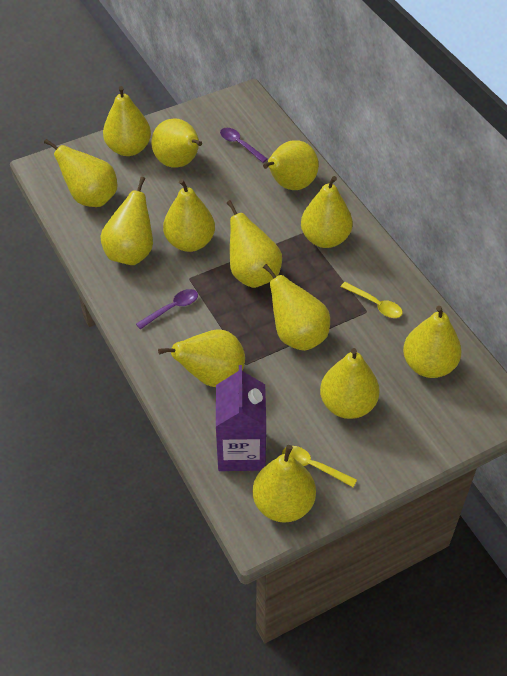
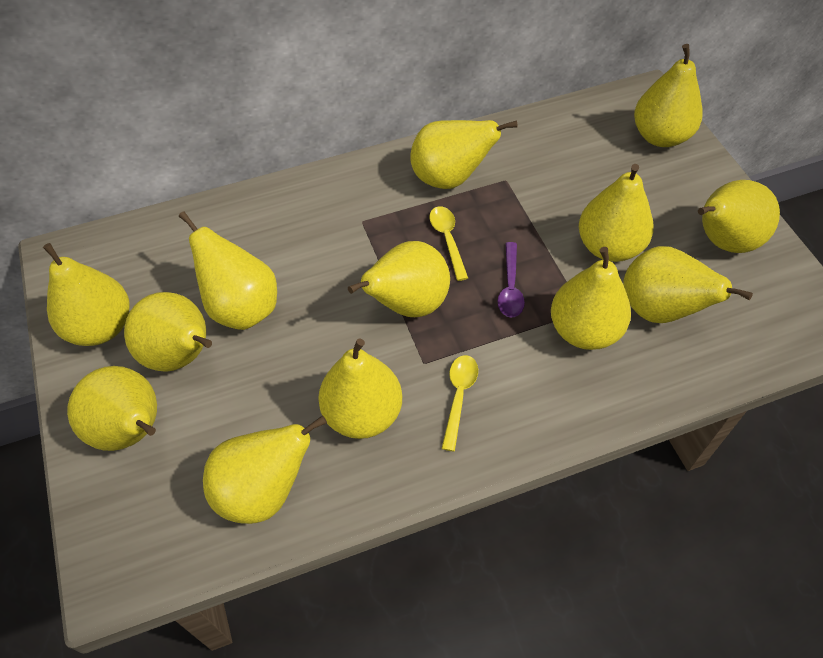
purple carton: 1 -> 0
purple spoon: 2 -> 1

